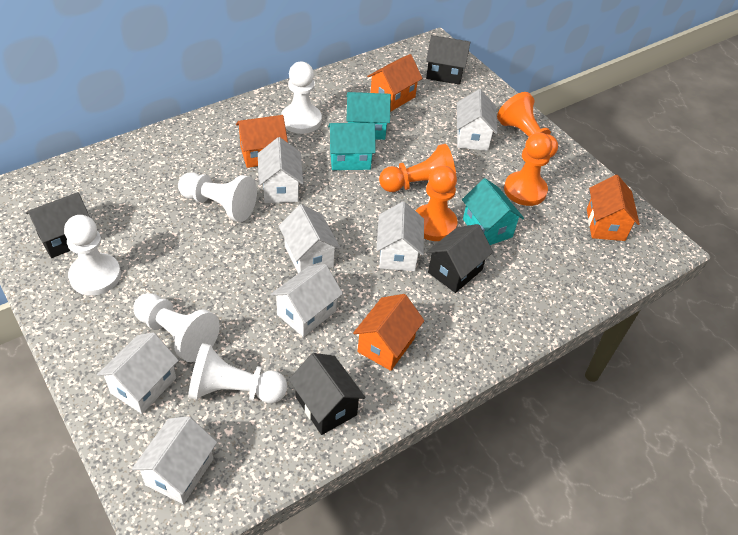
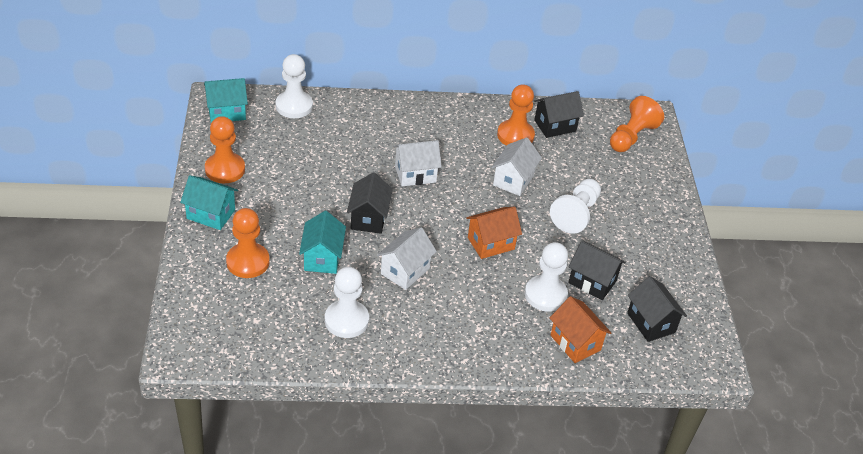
orange house: 4 -> 2
white house: 7 -> 3
white pawn: 5 -> 4

